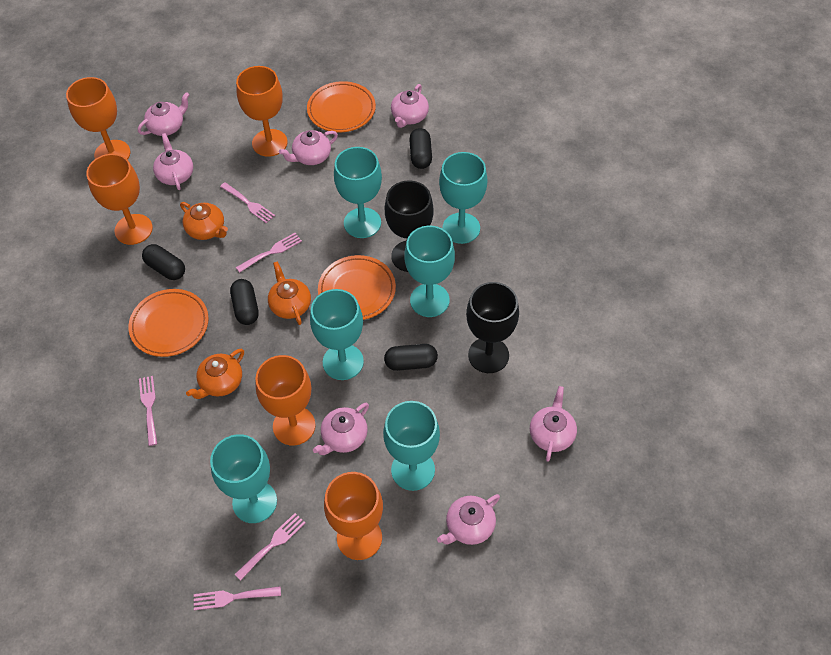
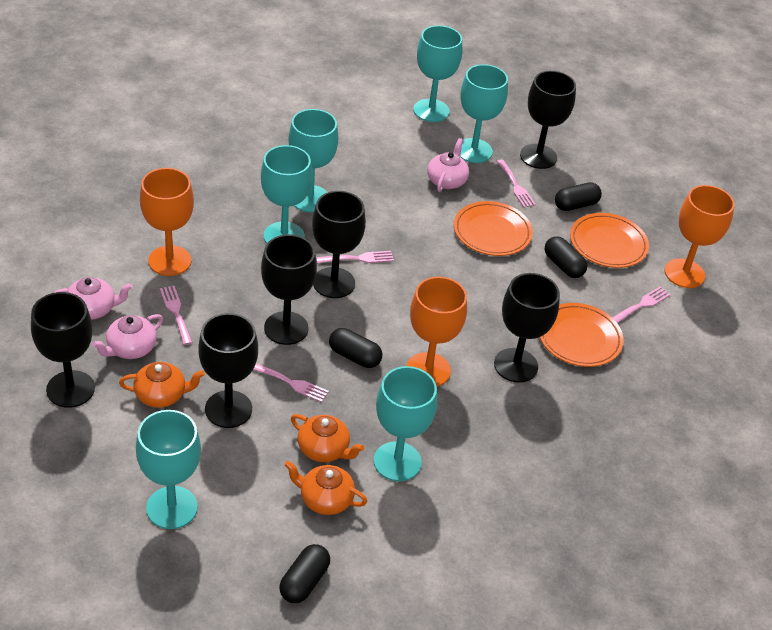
black goblet: 2 -> 6
orange goblet: 5 -> 3
pink teapot: 7 -> 3

